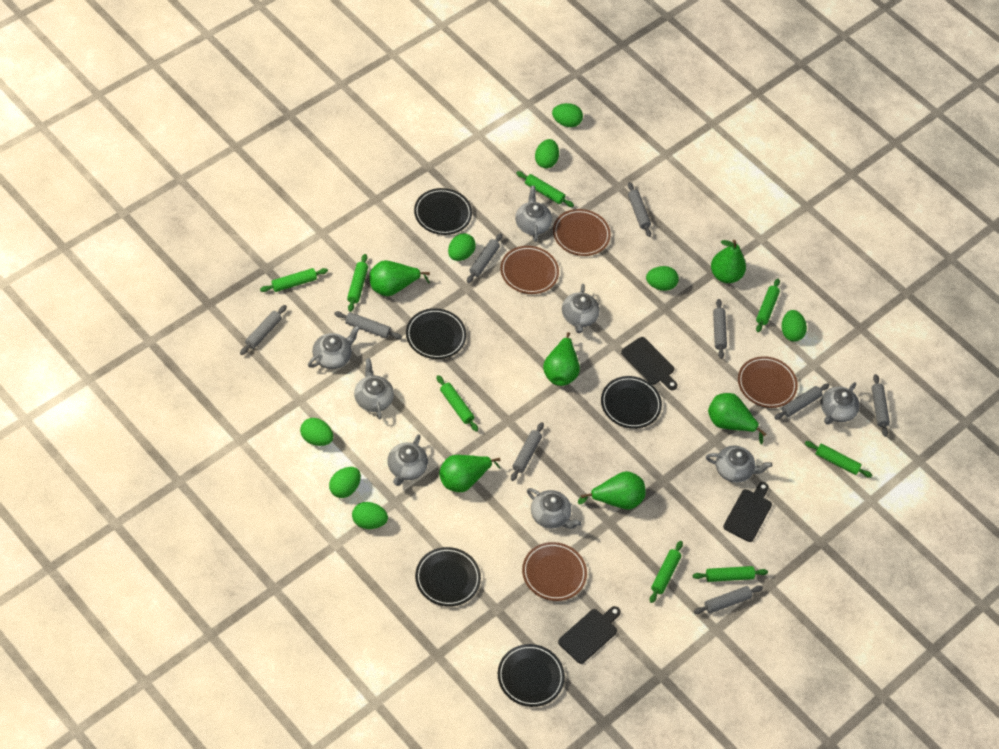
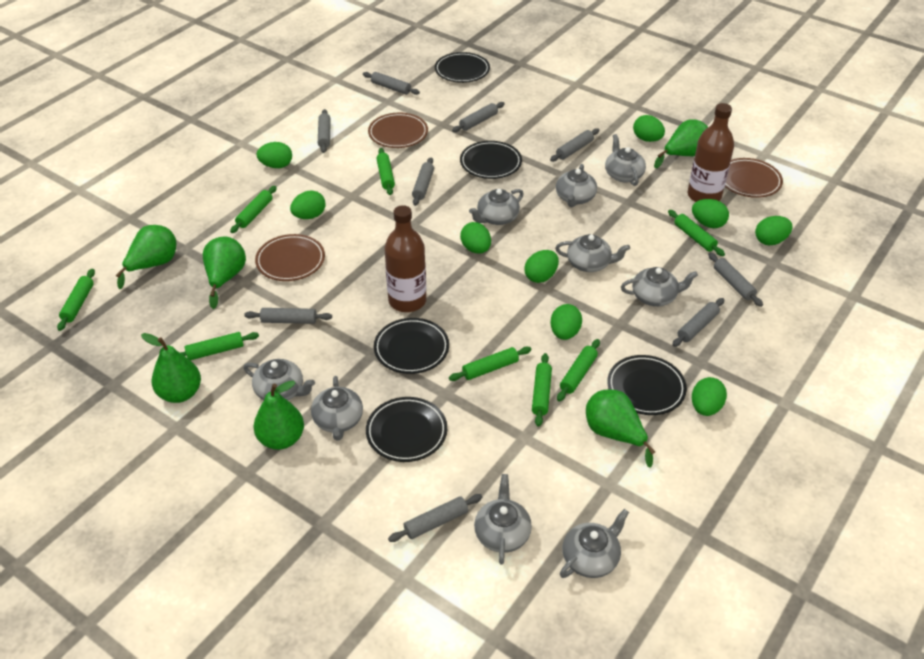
black cutting board: 3 -> 0
brown bottle: 0 -> 2
brown plate: 4 -> 3
green egg: 8 -> 9
grey teapot: 8 -> 9

